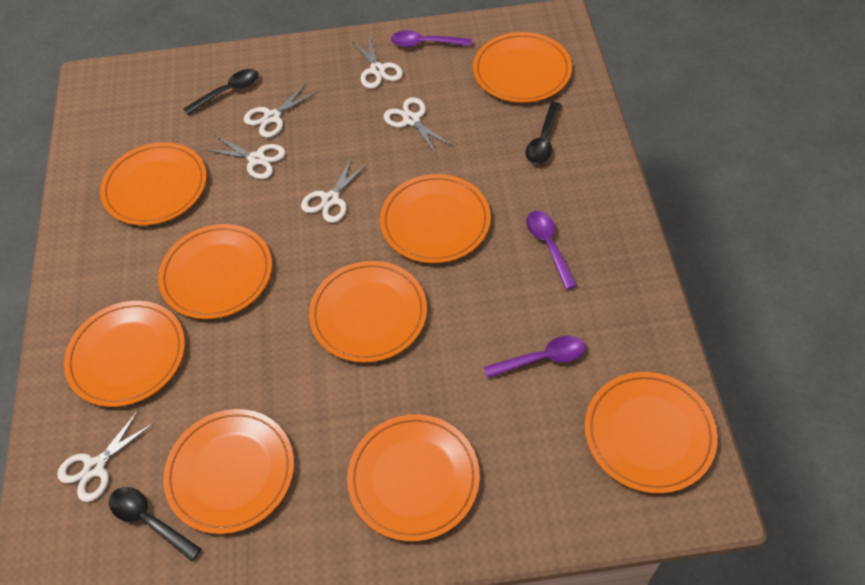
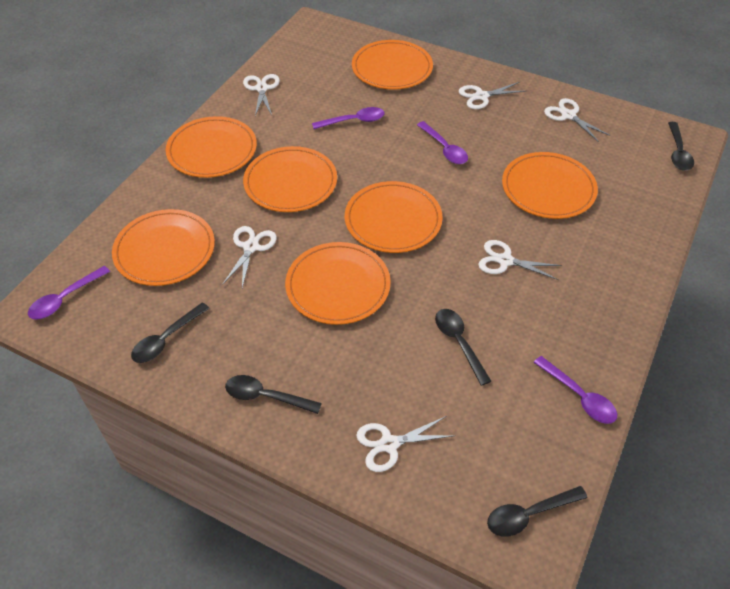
black spoon: 3 -> 5
orange plate: 9 -> 7
purple spoon: 3 -> 4

